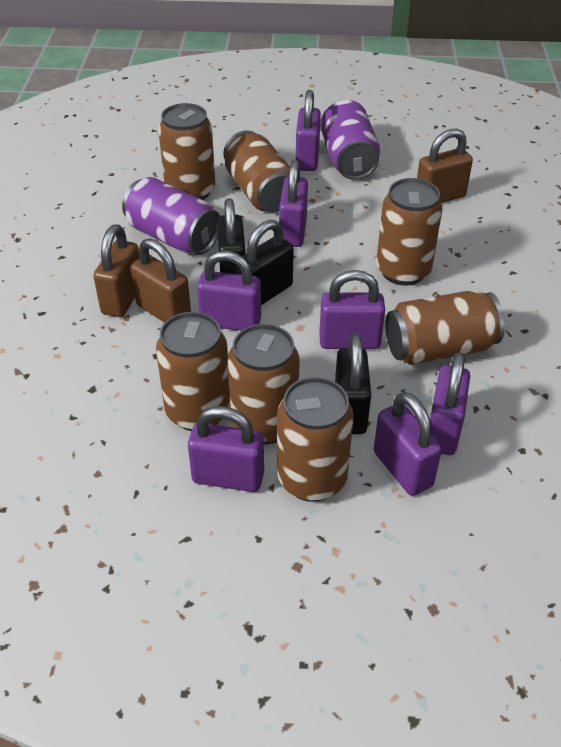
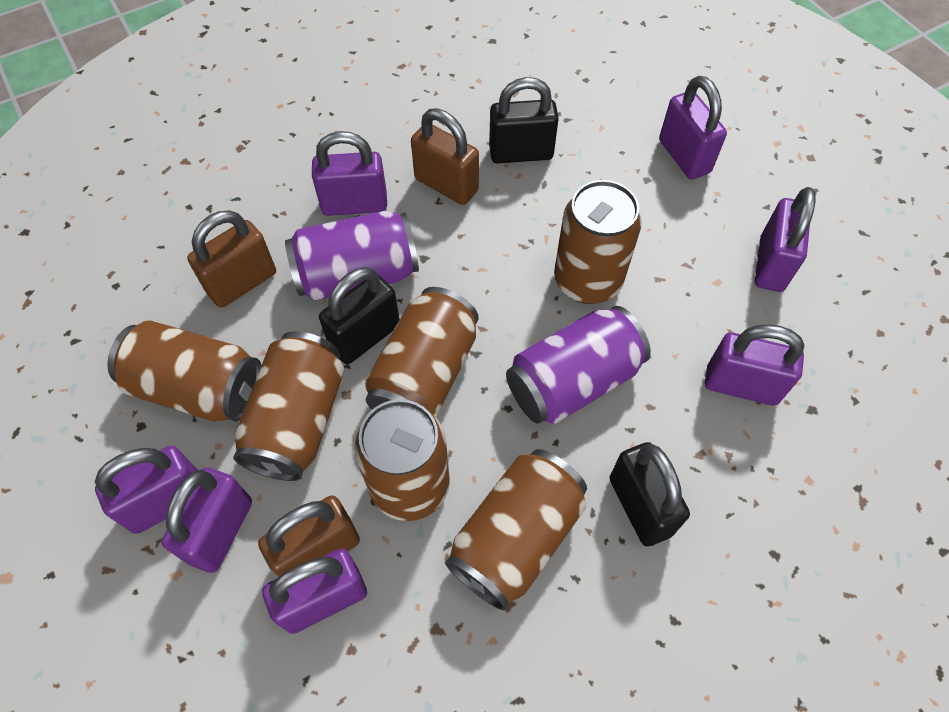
brown can: 7 -> 6

